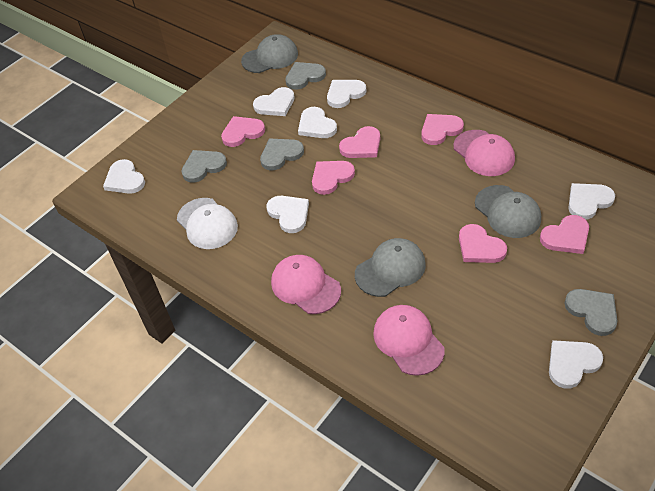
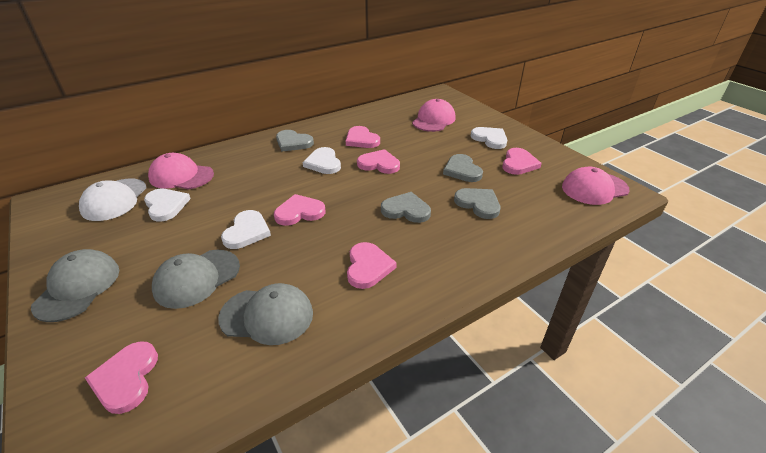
white heart: 7 -> 4

